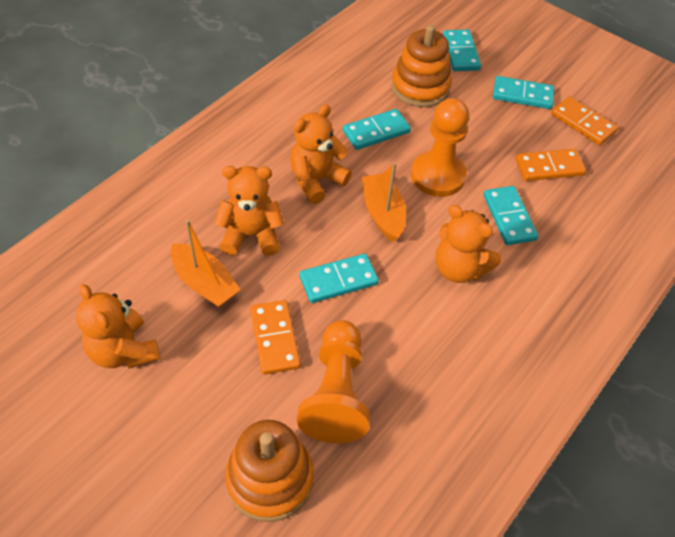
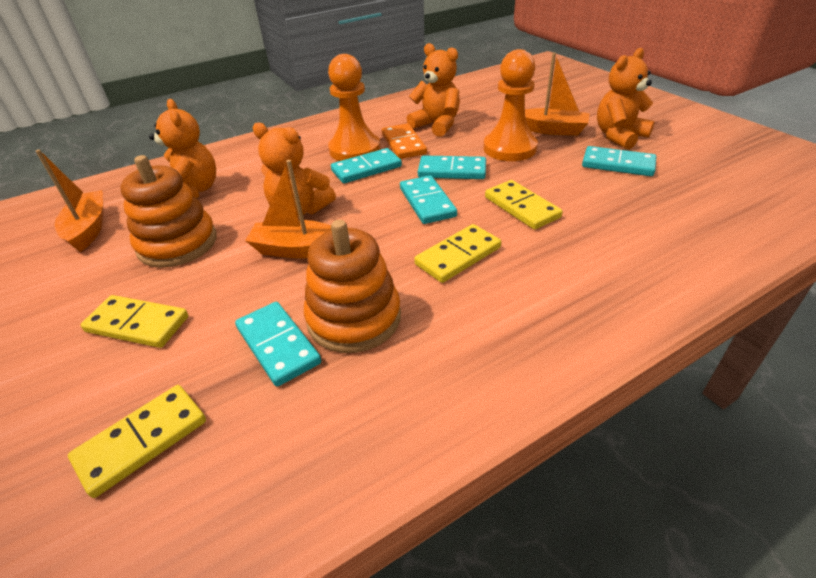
orange boat: 2 -> 3
orange domino: 3 -> 1
yellow domino: 0 -> 4

